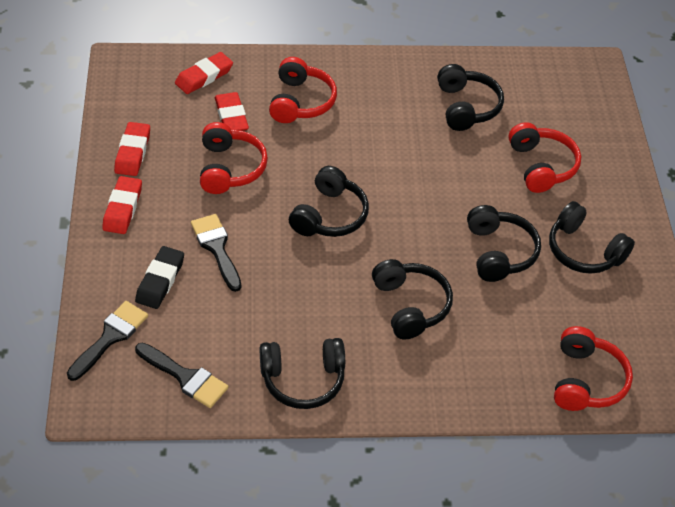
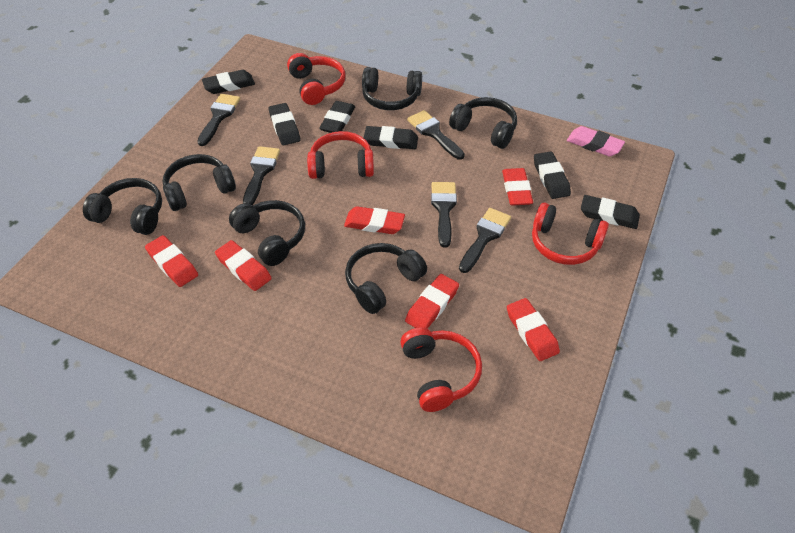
black brush: 3 -> 5
black eraser: 1 -> 6
pink eraser: 0 -> 1
red eraser: 4 -> 6

